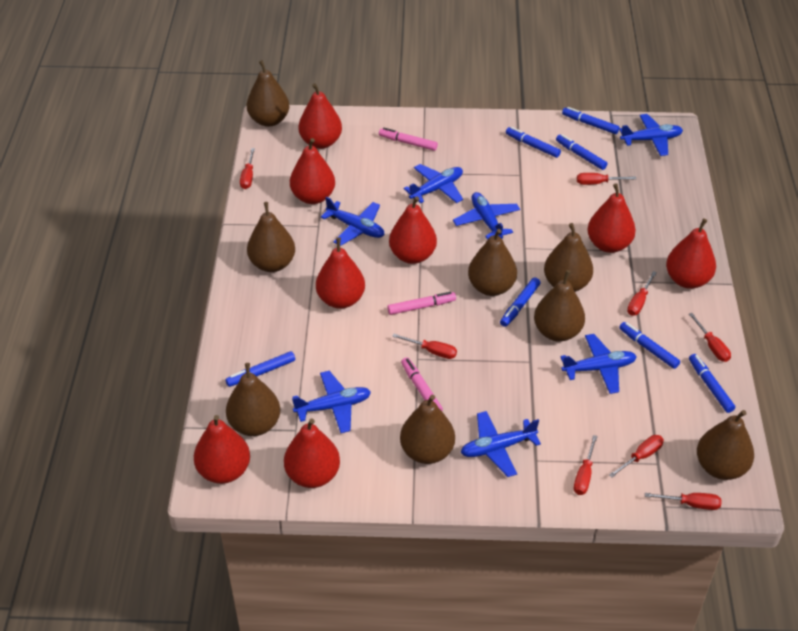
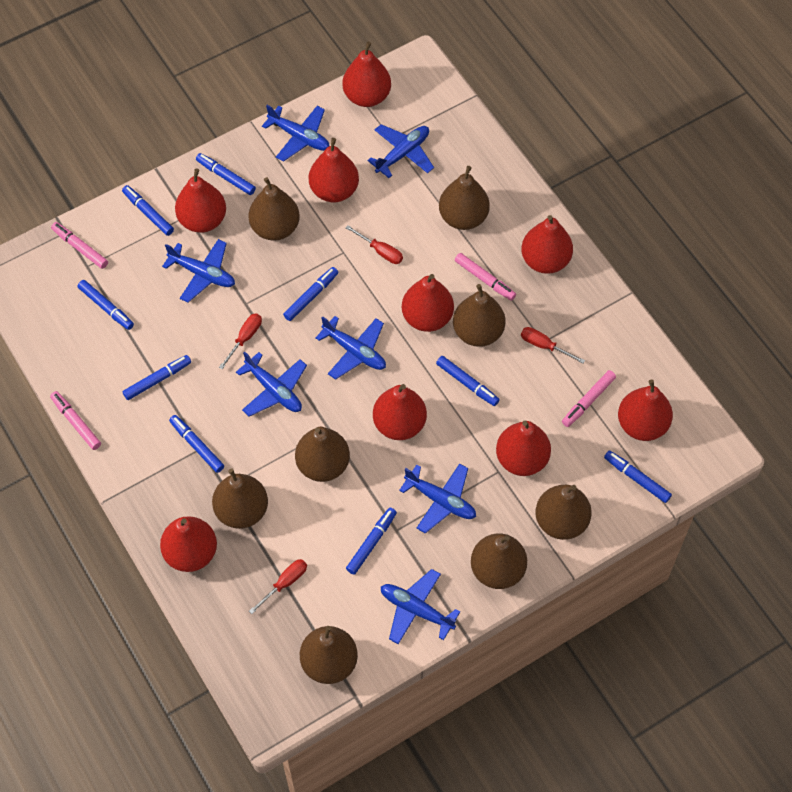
blue marker: 7 -> 9
pink marker: 3 -> 4
red pear: 8 -> 9
red screwdriver: 8 -> 4

